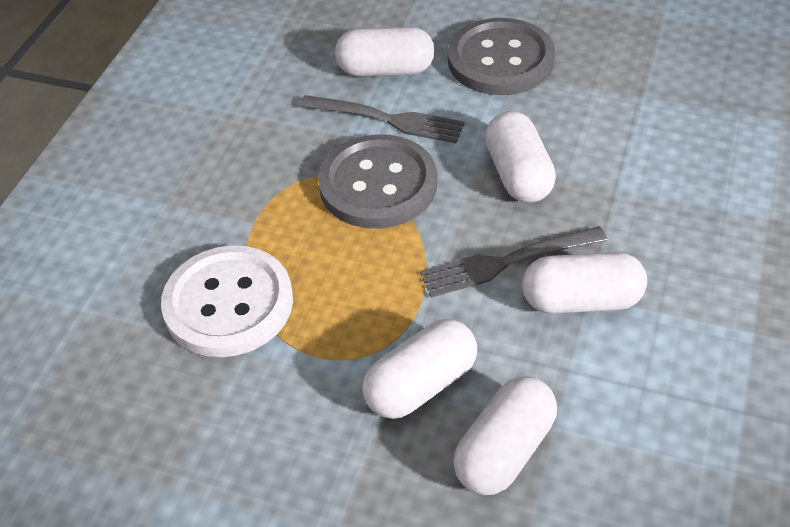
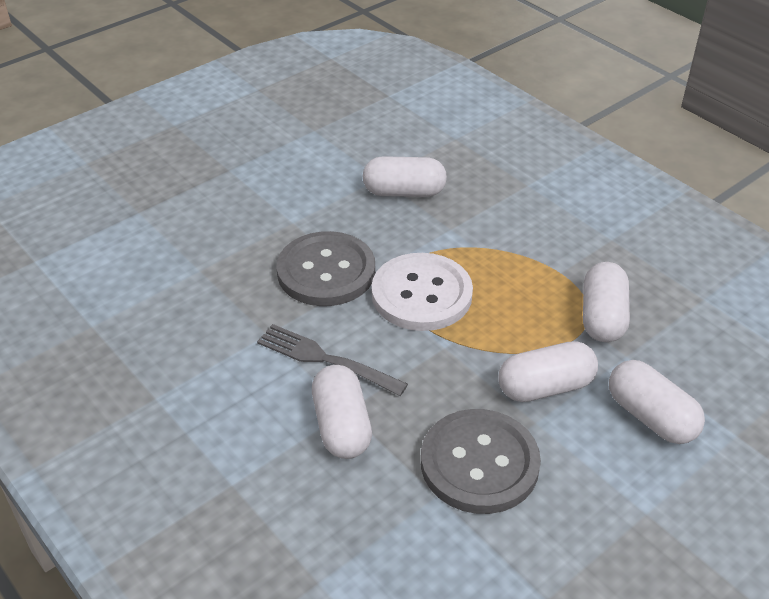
grey fork: 2 -> 1

